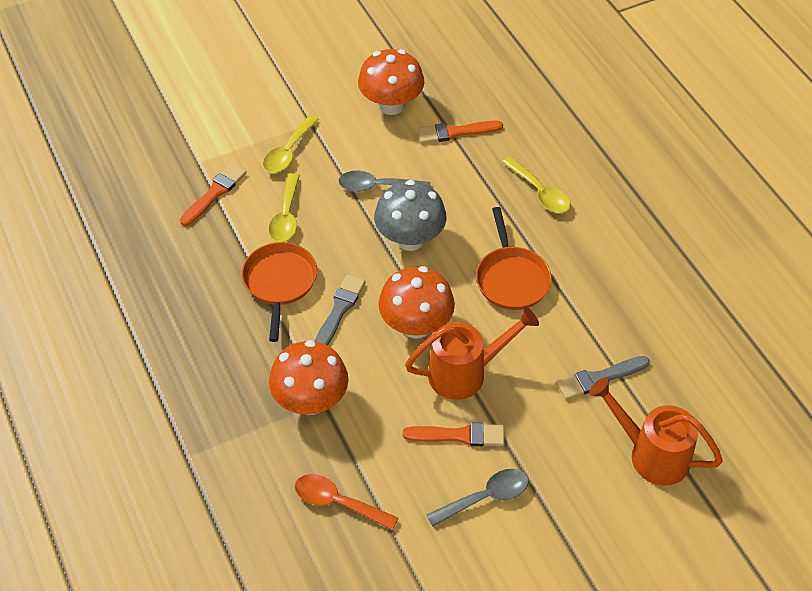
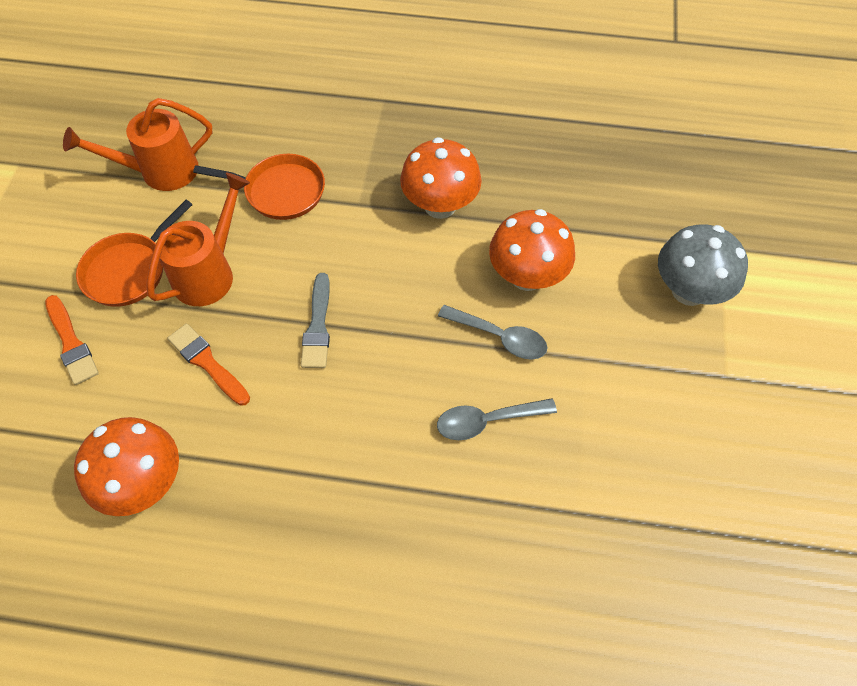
grey brush: 2 -> 1
orange brush: 3 -> 2
orange spoon: 1 -> 0
yellow spoon: 3 -> 0

